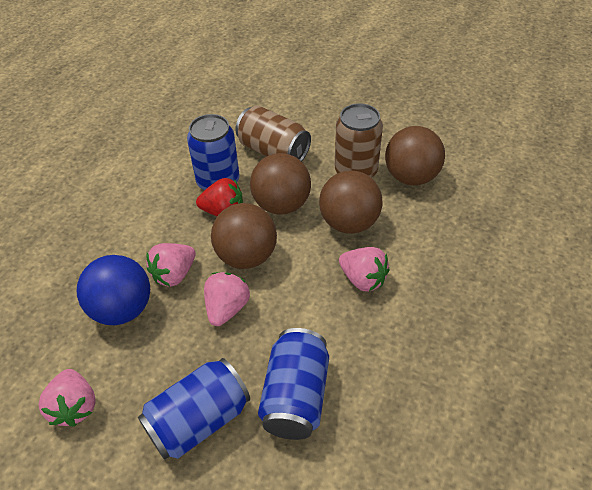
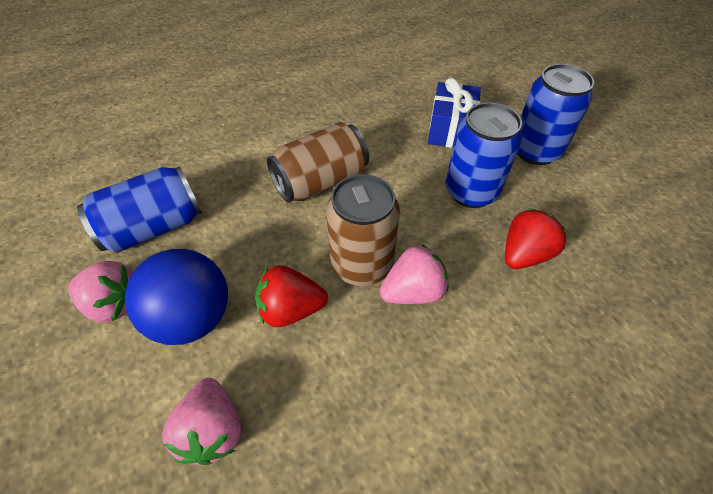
blue gift: 0 -> 1
brown ball: 4 -> 0
pink strawberry: 4 -> 3
red strawberry: 1 -> 2

